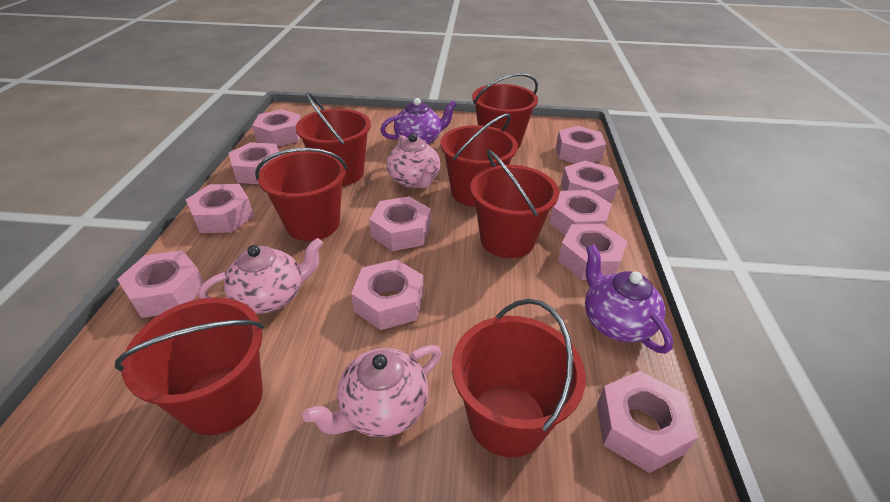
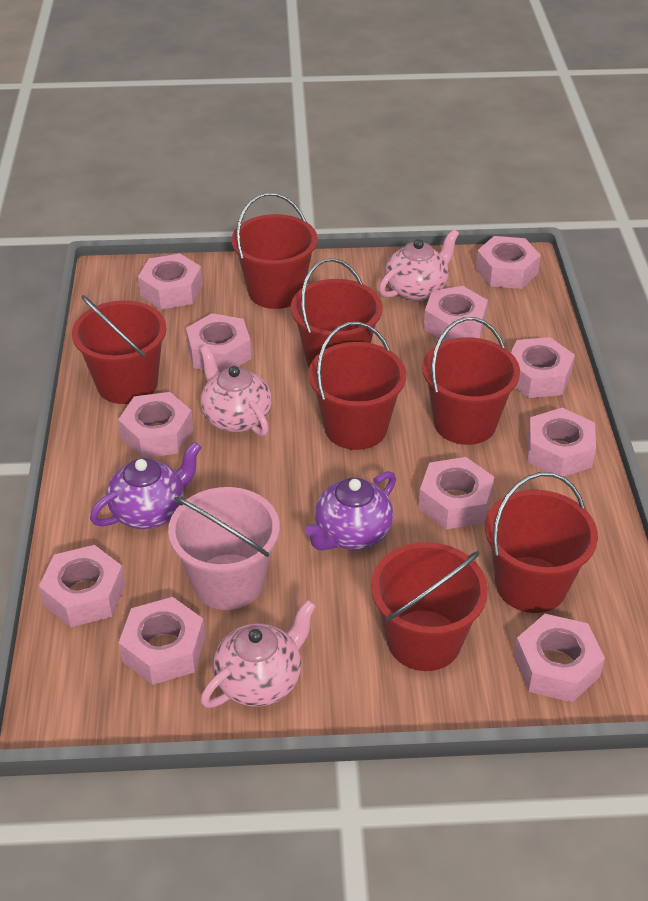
pink bucket: 0 -> 1

